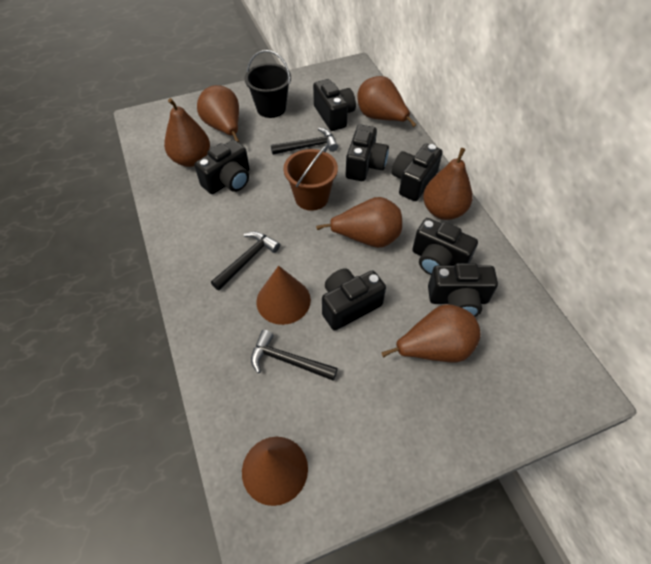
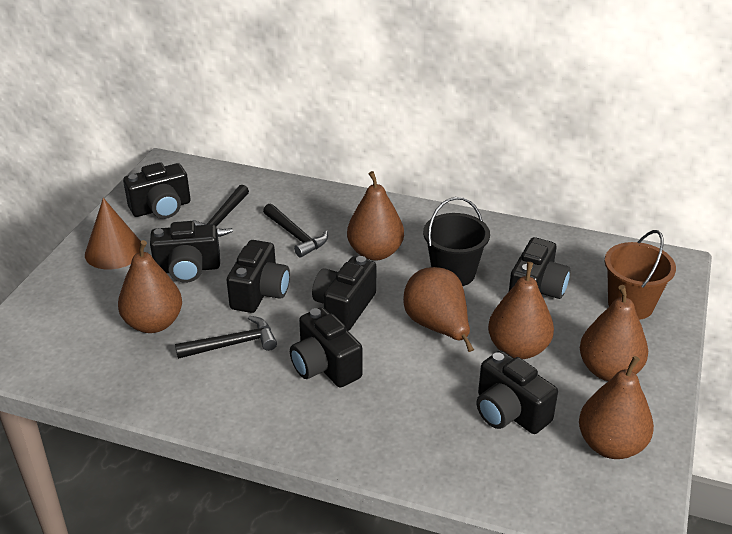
brown cone: 2 -> 1

